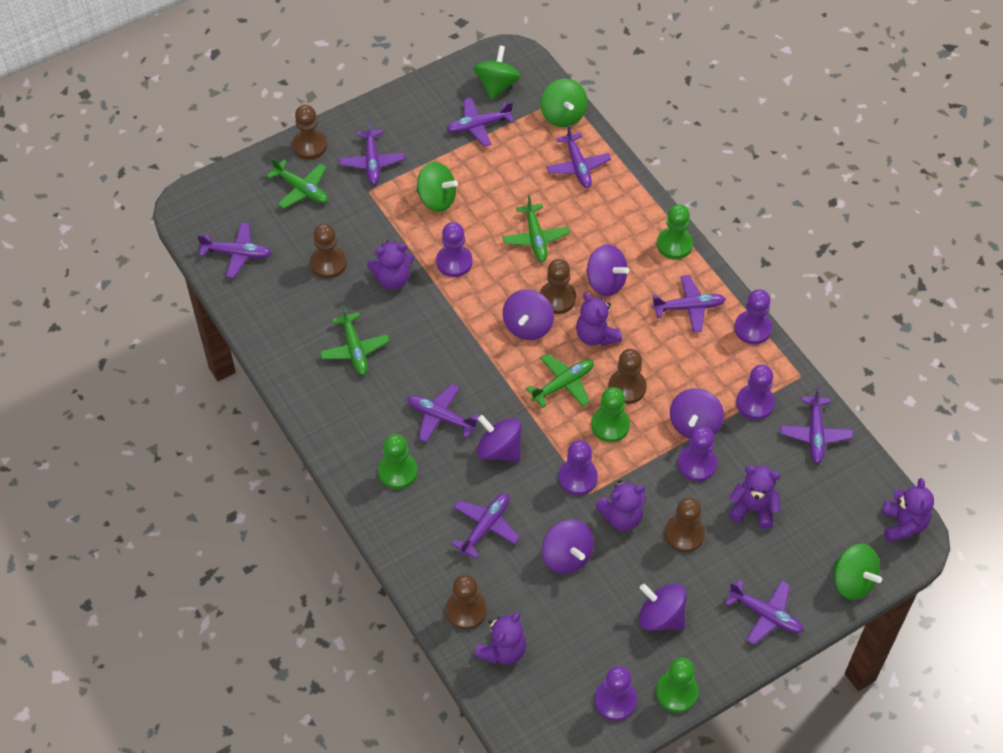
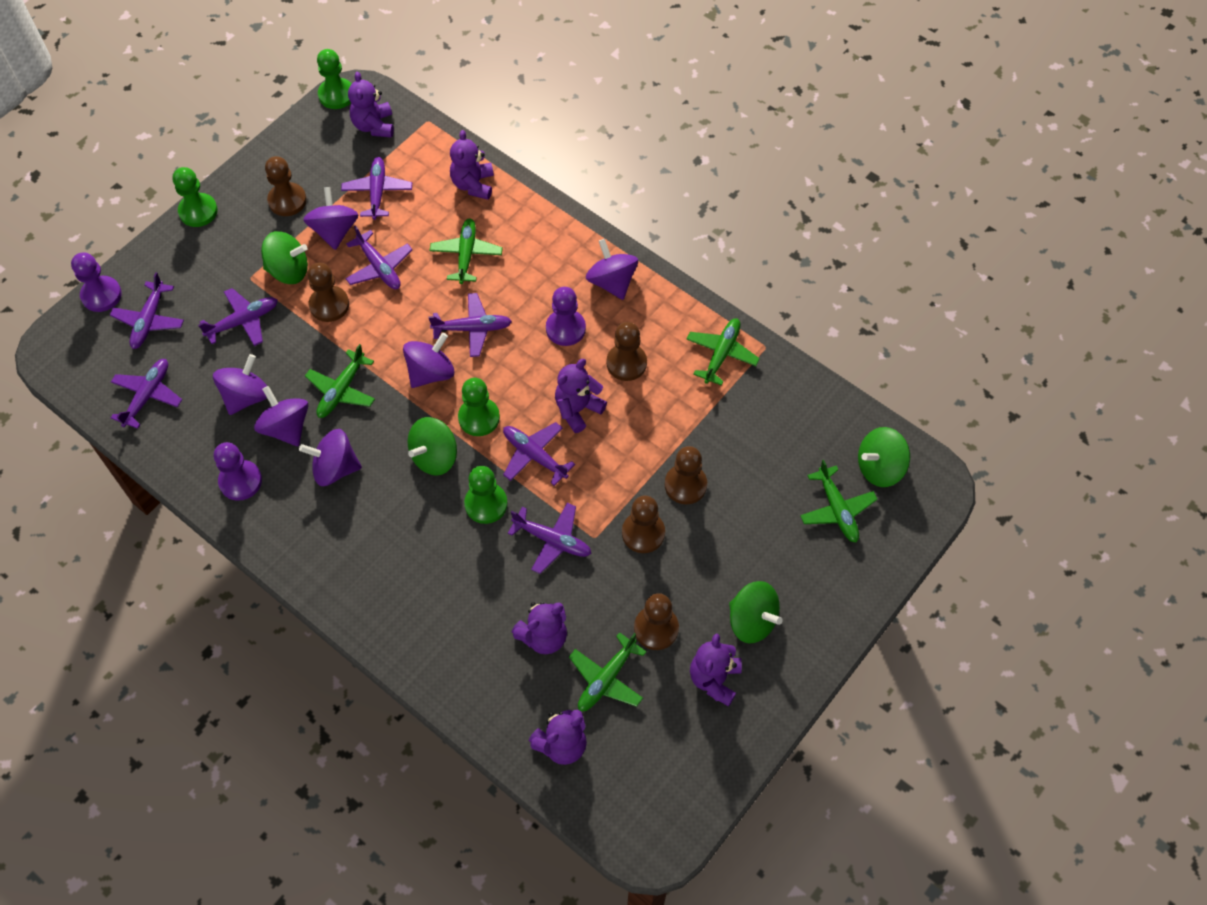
green plane: 4 -> 5
purple pawn: 6 -> 3
purple plane: 9 -> 8

